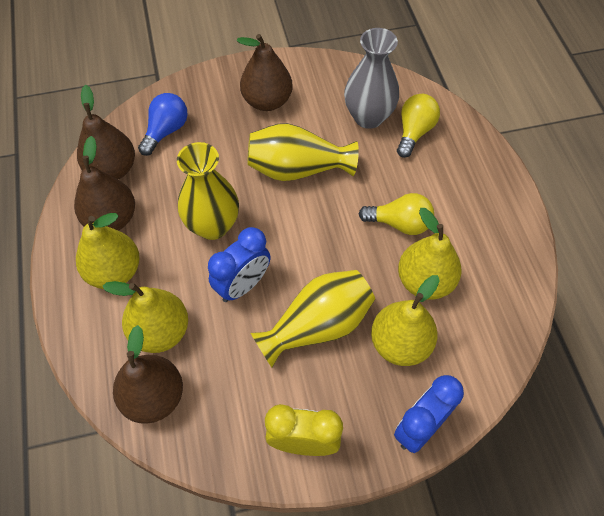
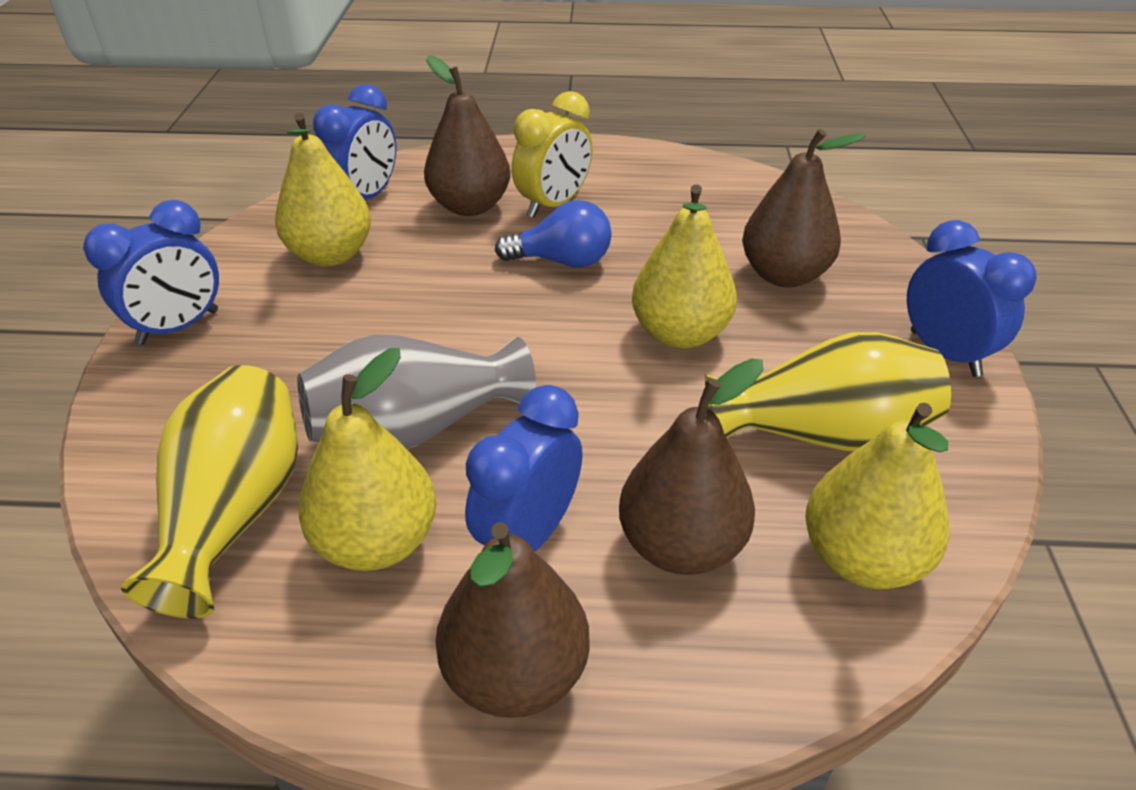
blue clock: 2 -> 4
yellow light bulb: 2 -> 0
yellow vase: 3 -> 2

